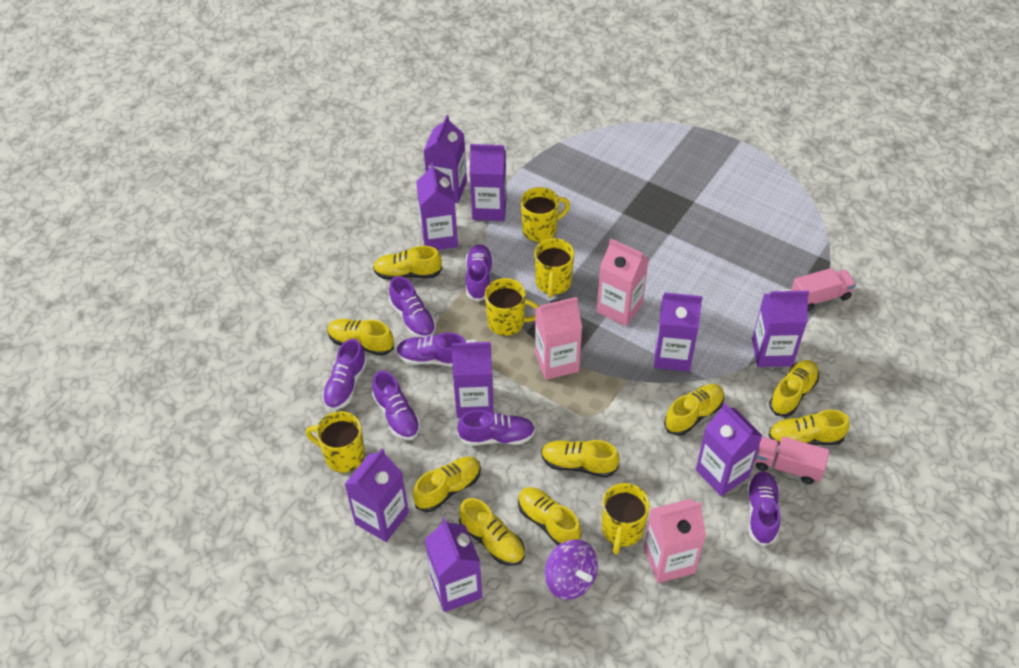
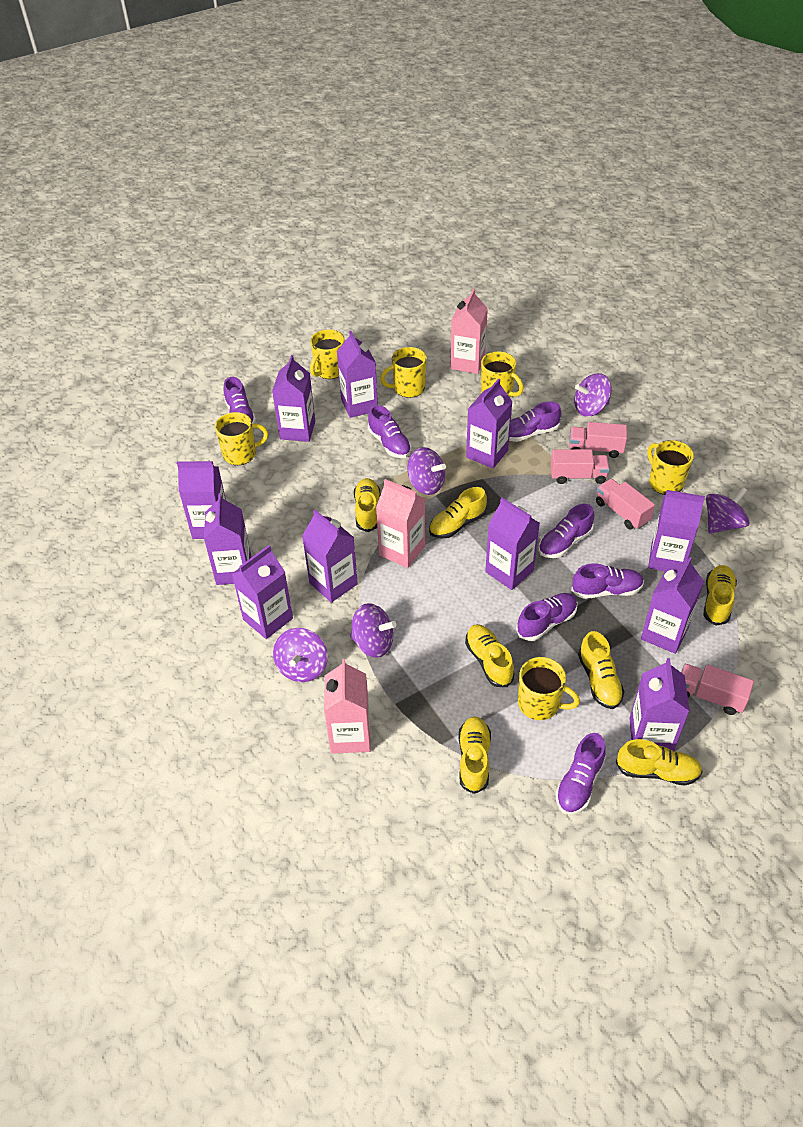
pink truck: 2 -> 4
purple carton: 9 -> 11
purple spinning top: 1 -> 5
yellow mug: 5 -> 6
yellow shoe: 9 -> 7

